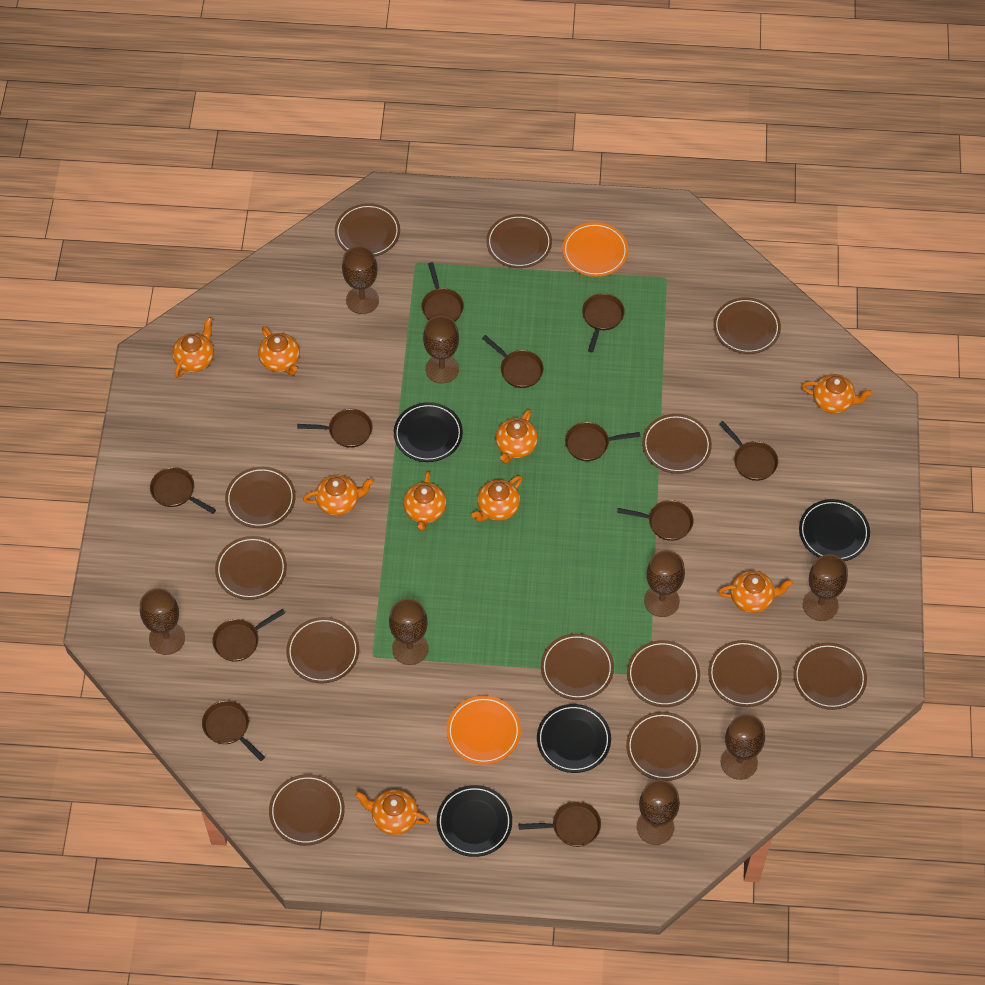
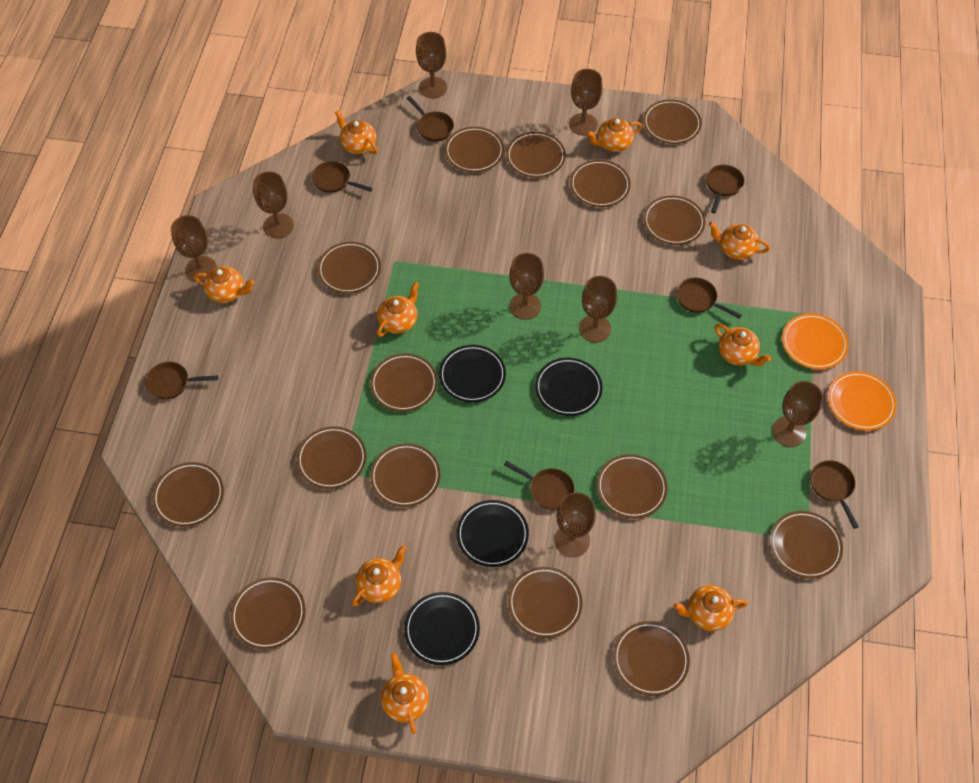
brown pan: 11 -> 7
brown plate: 13 -> 15

